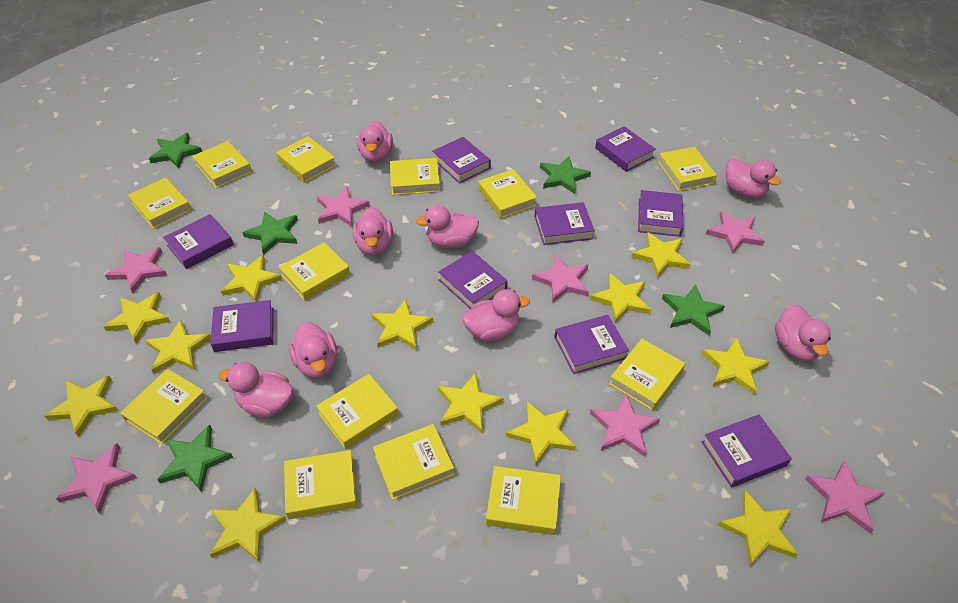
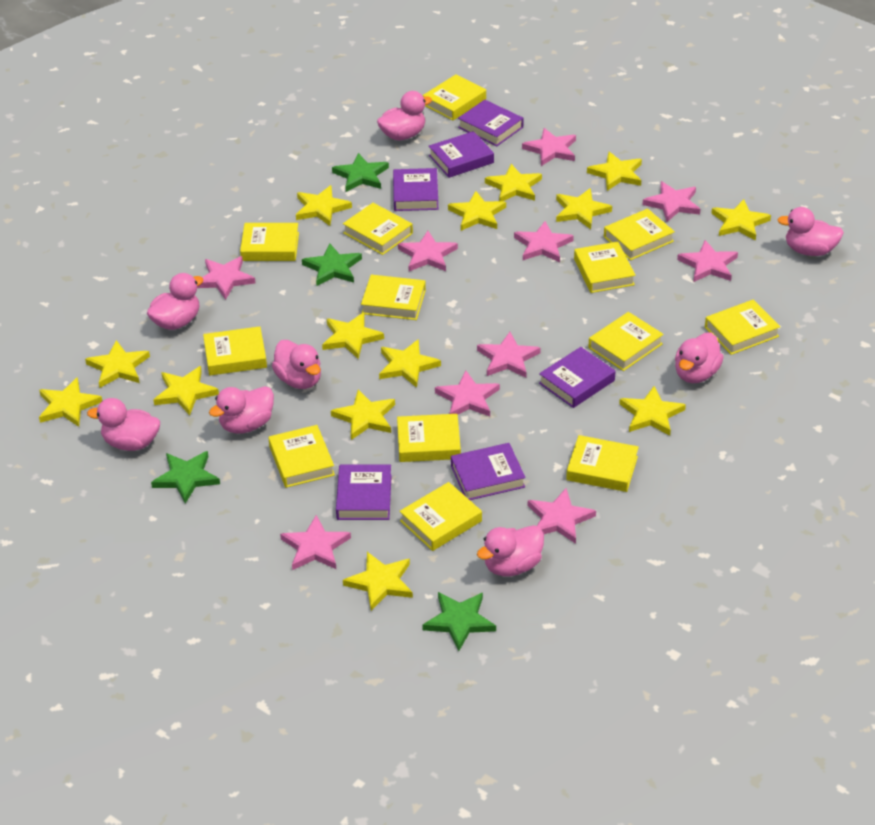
green star: 5 -> 4
pink star: 7 -> 10
purple book: 9 -> 6
yellow star: 12 -> 14

